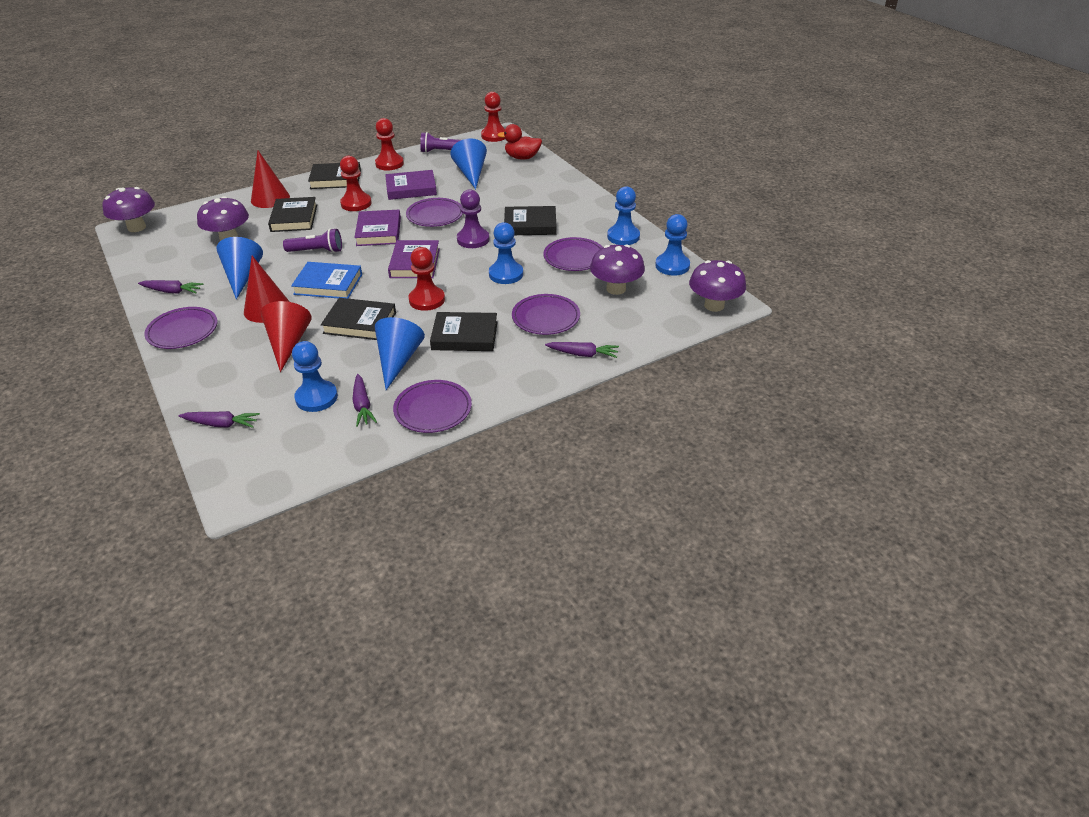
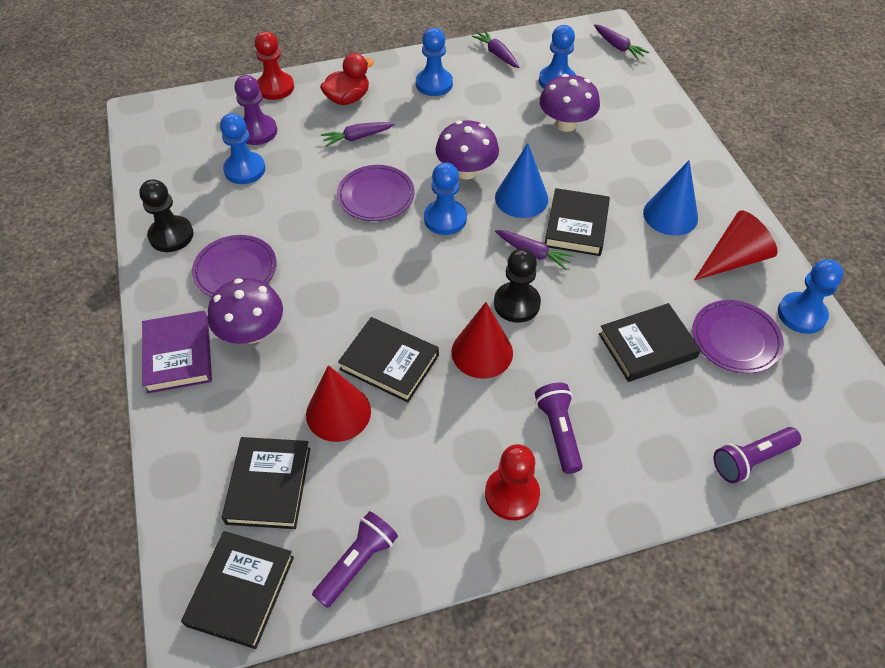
black pawn: 0 -> 2
blue book: 1 -> 0
blue cone: 3 -> 2
blue pawn: 4 -> 5
purple book: 3 -> 1
purple flashlight: 2 -> 3
purple mushroom: 4 -> 3
purple plate: 5 -> 3
red pawn: 4 -> 2

